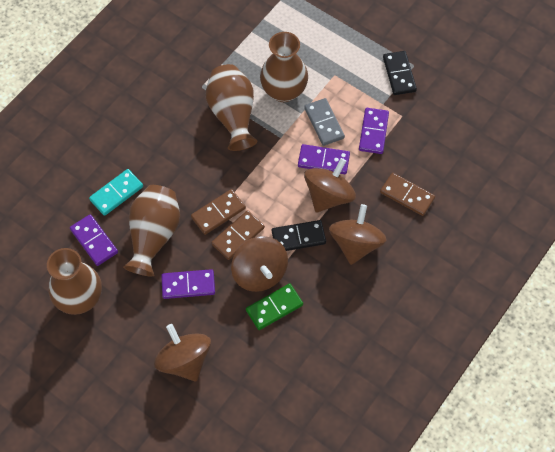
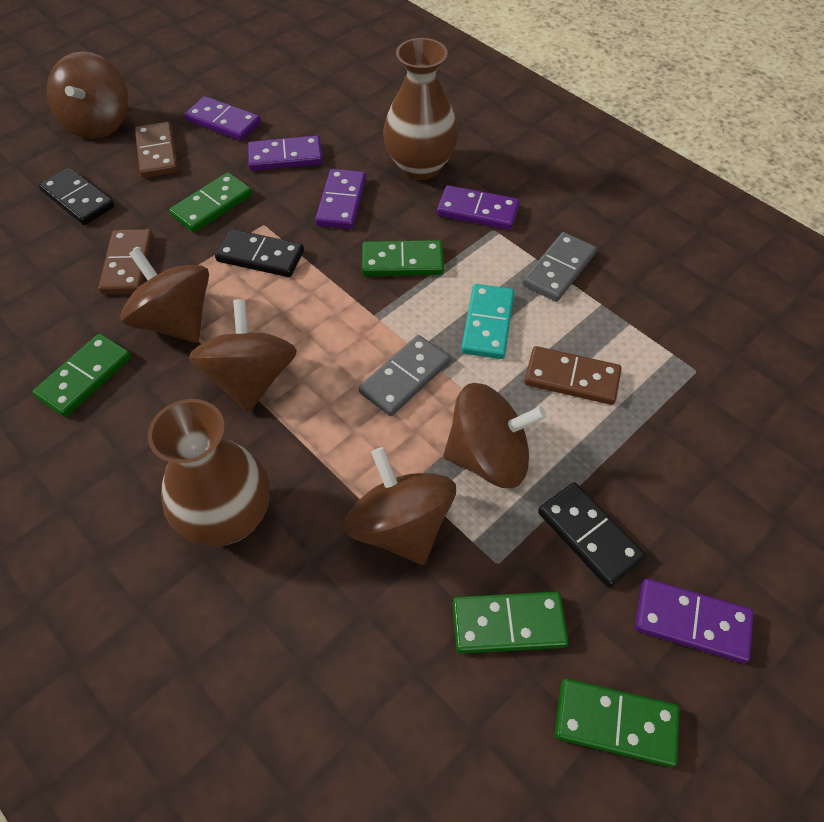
black domino: 2 -> 3
brown spinning top: 4 -> 5
brown vase: 4 -> 2
green domino: 1 -> 5
grey domino: 1 -> 2
purple domino: 4 -> 5

